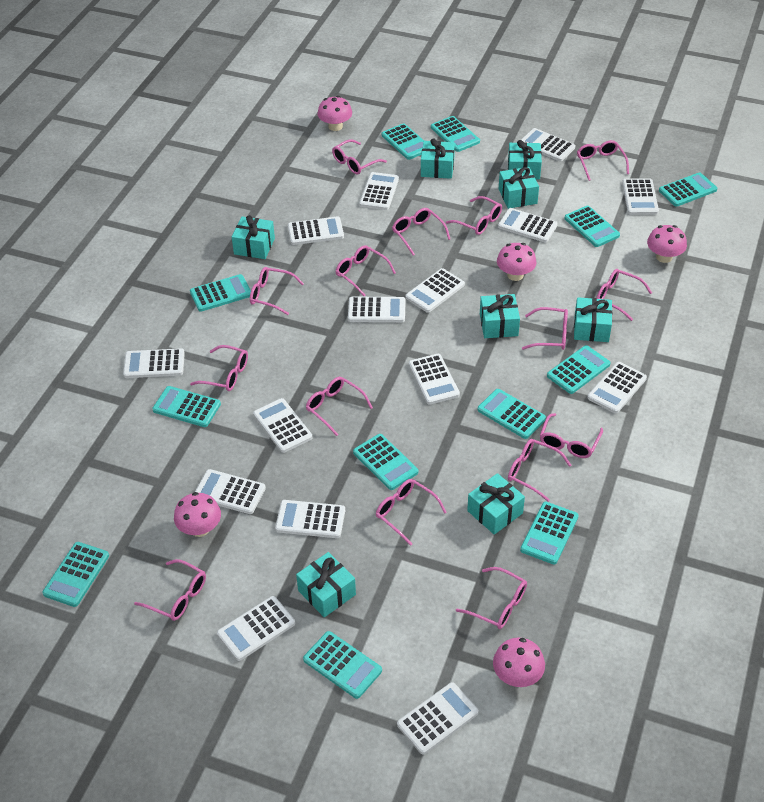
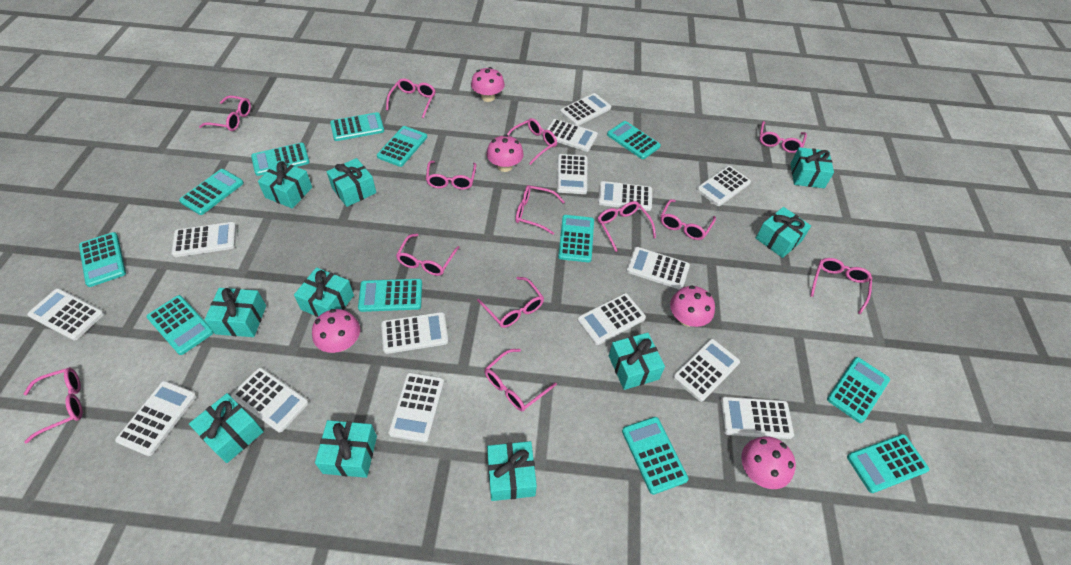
pink glasses: 15 -> 13
turquoise gift: 8 -> 10

